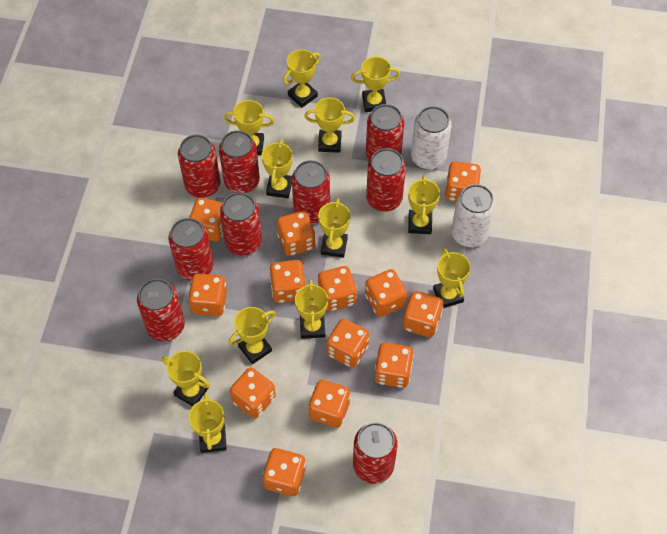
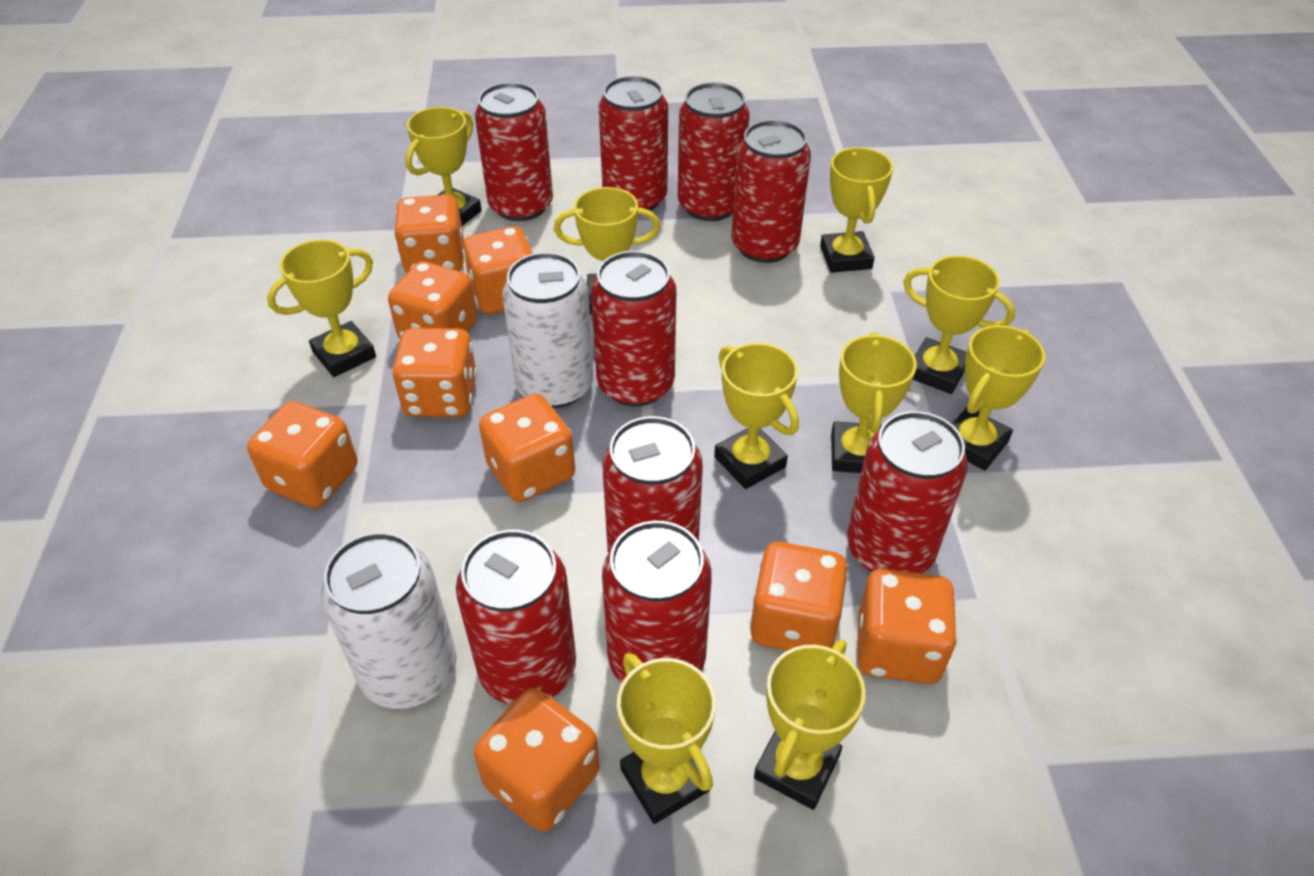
orange dice: 13 -> 9
yellow trophy: 12 -> 10

